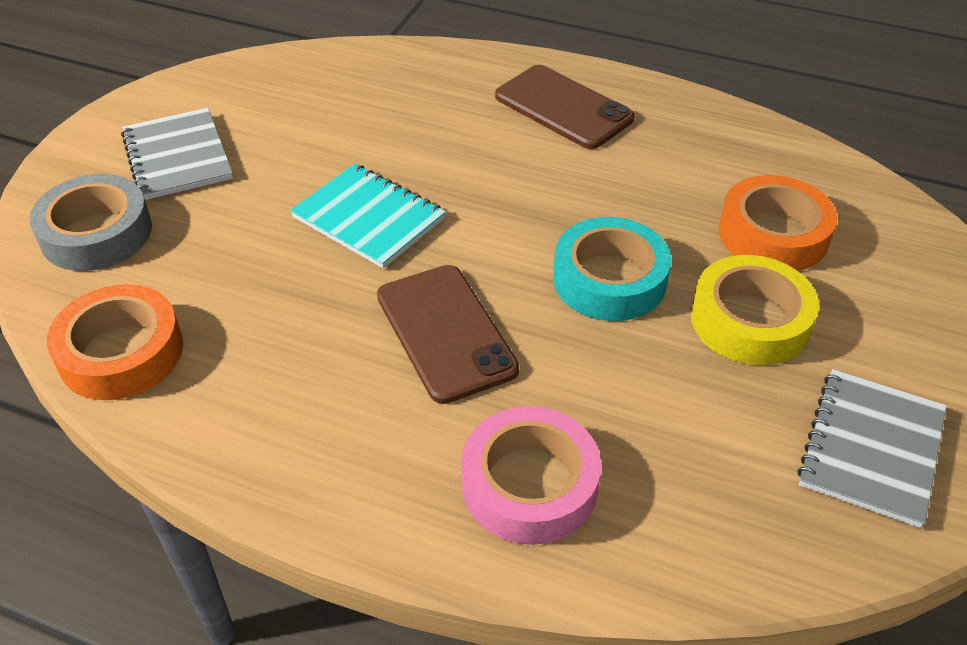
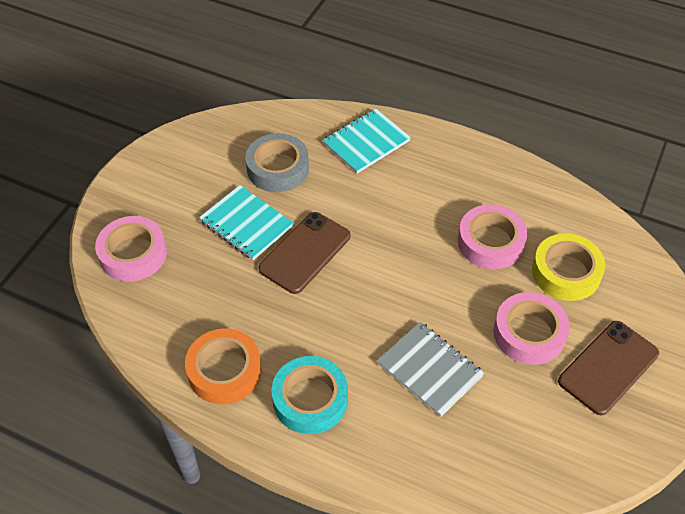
grey notebook: 2 -> 1
orange tape: 2 -> 1
pink tape: 1 -> 3
turquoise notebook: 1 -> 2

